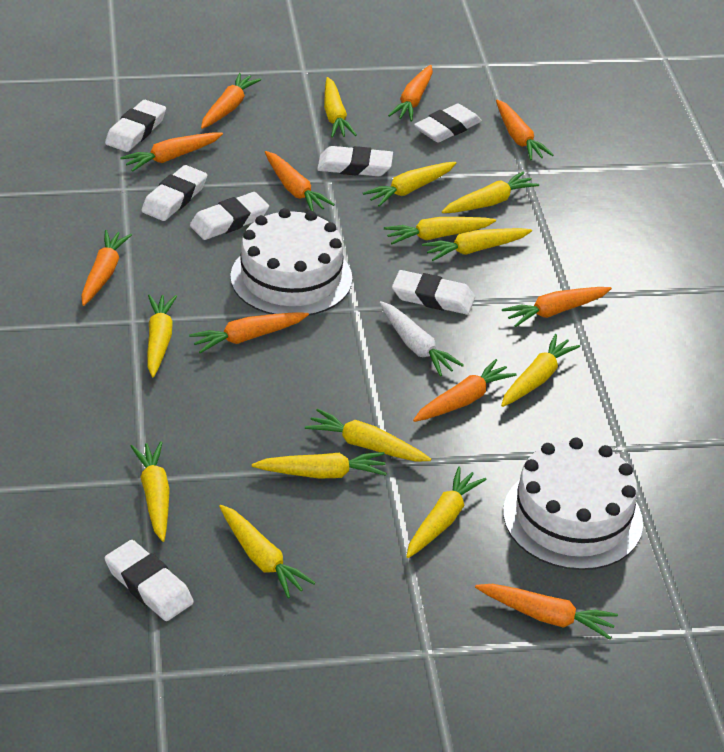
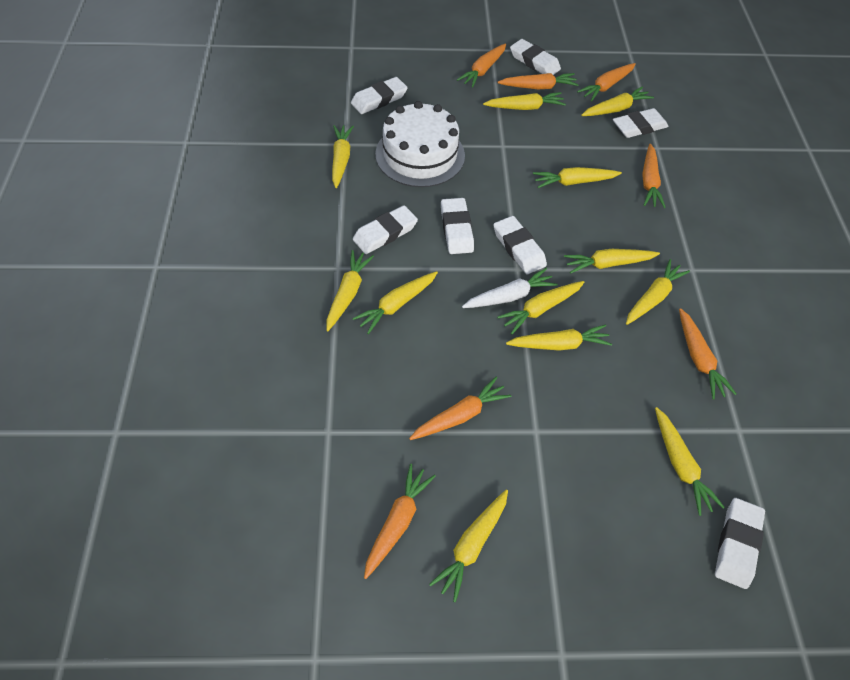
orange carrot: 10 -> 7
white cake: 2 -> 1

